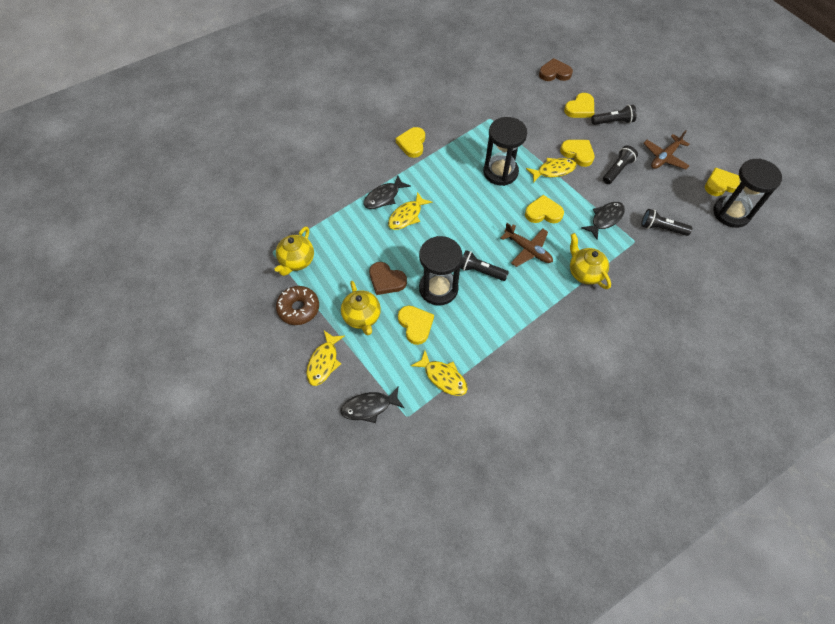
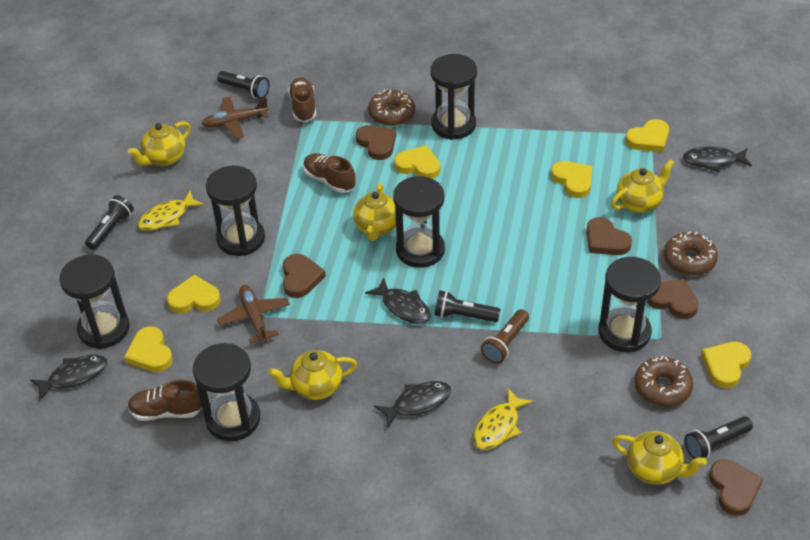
black fish: 3 -> 4
black hourglass: 3 -> 6
brown donut: 1 -> 3
brown flashlight: 0 -> 1
brown heart: 2 -> 5
brown shoe: 0 -> 3
yellow fish: 4 -> 2
yellow teapot: 3 -> 5

